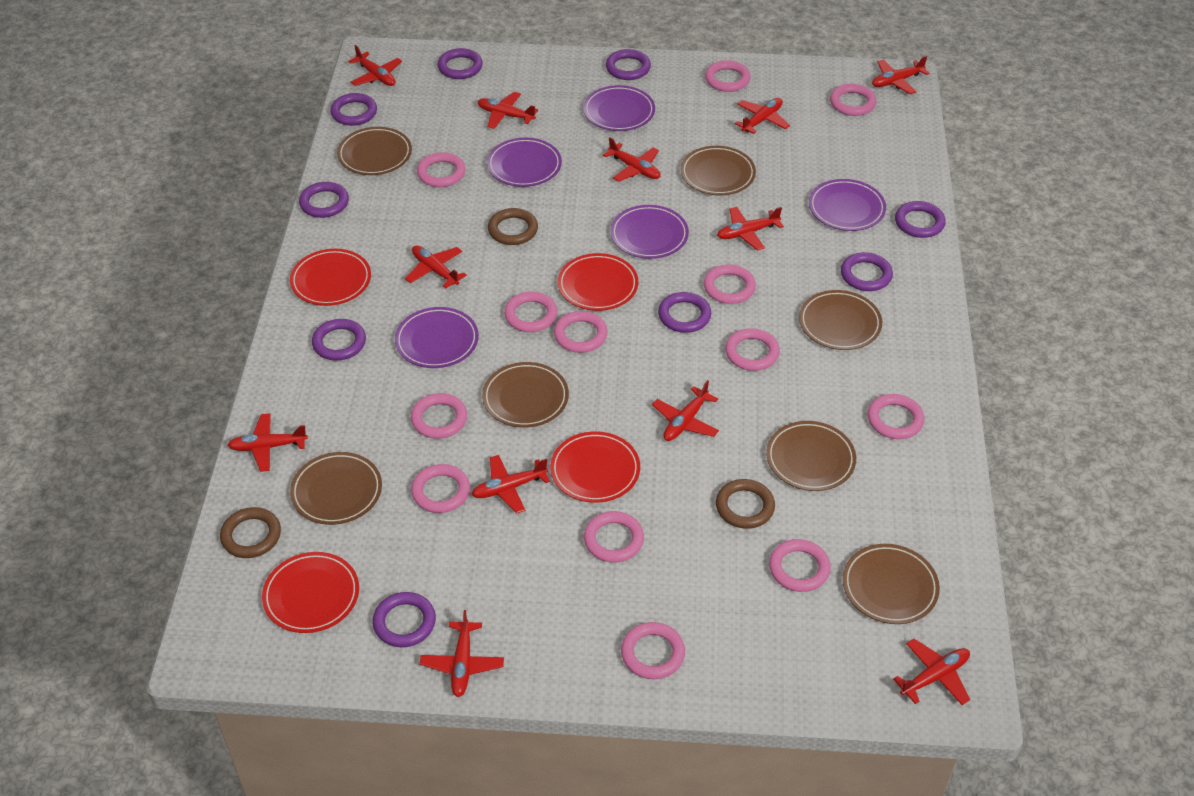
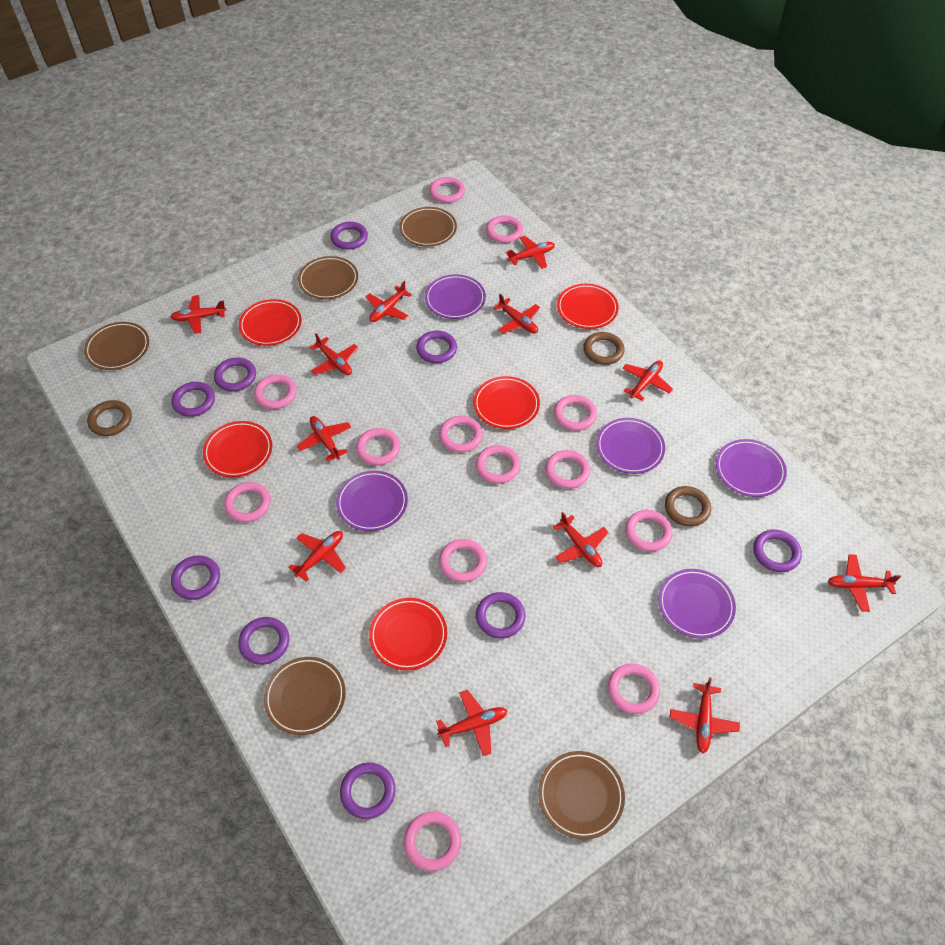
brown plate: 7 -> 5
red plate: 4 -> 5

